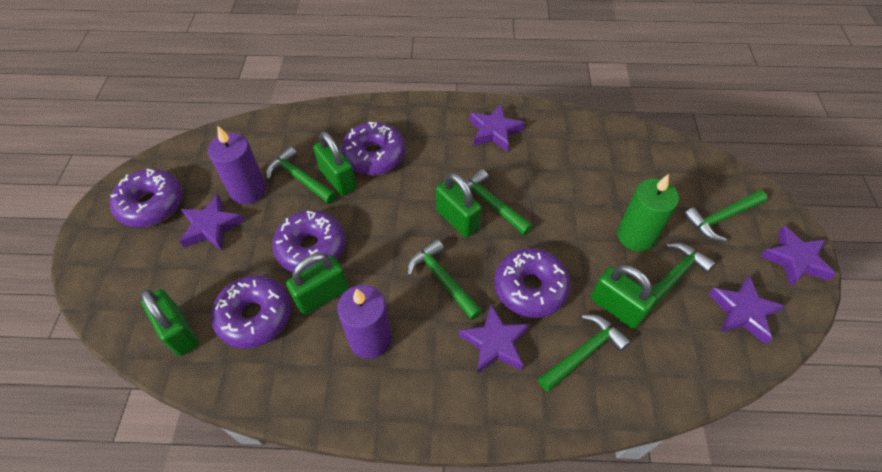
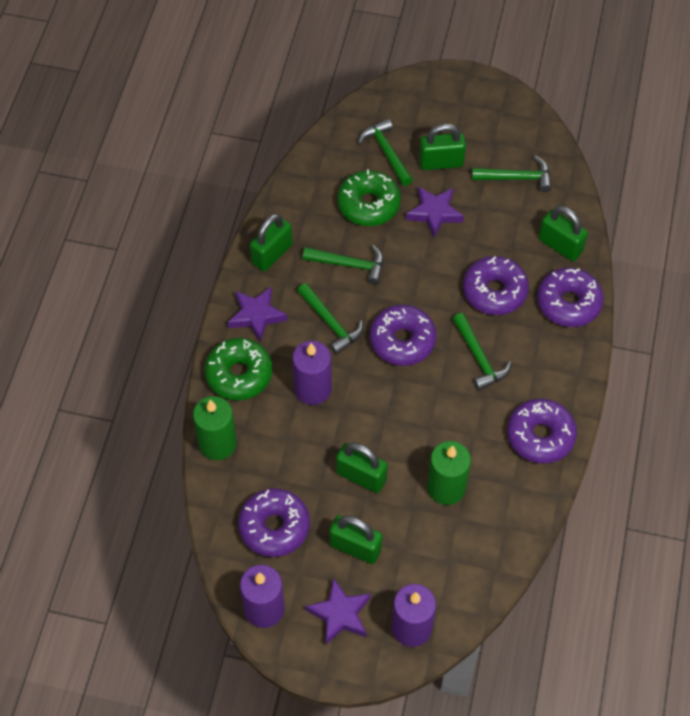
green candle: 1 -> 2
green donut: 0 -> 2
green hammer: 6 -> 5
purple candle: 2 -> 3
purple star: 5 -> 3

